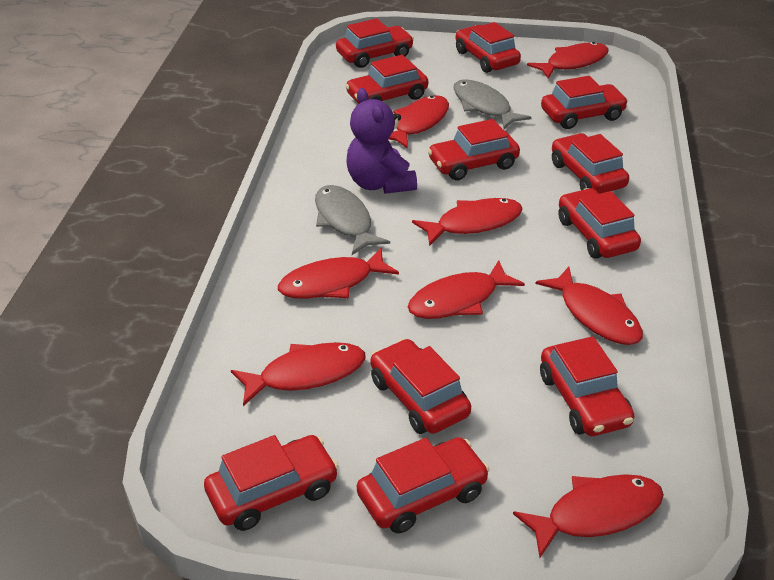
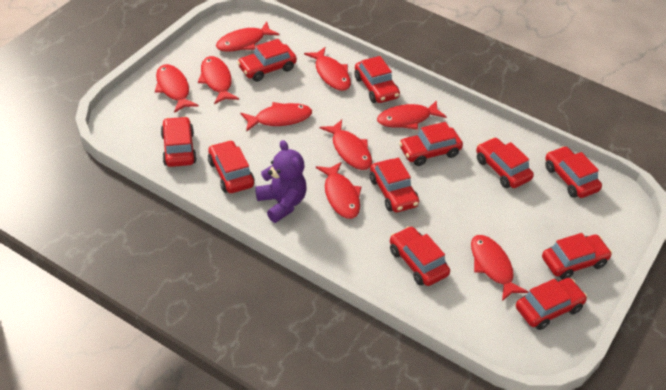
grey fish: 2 -> 0
red fish: 8 -> 9

